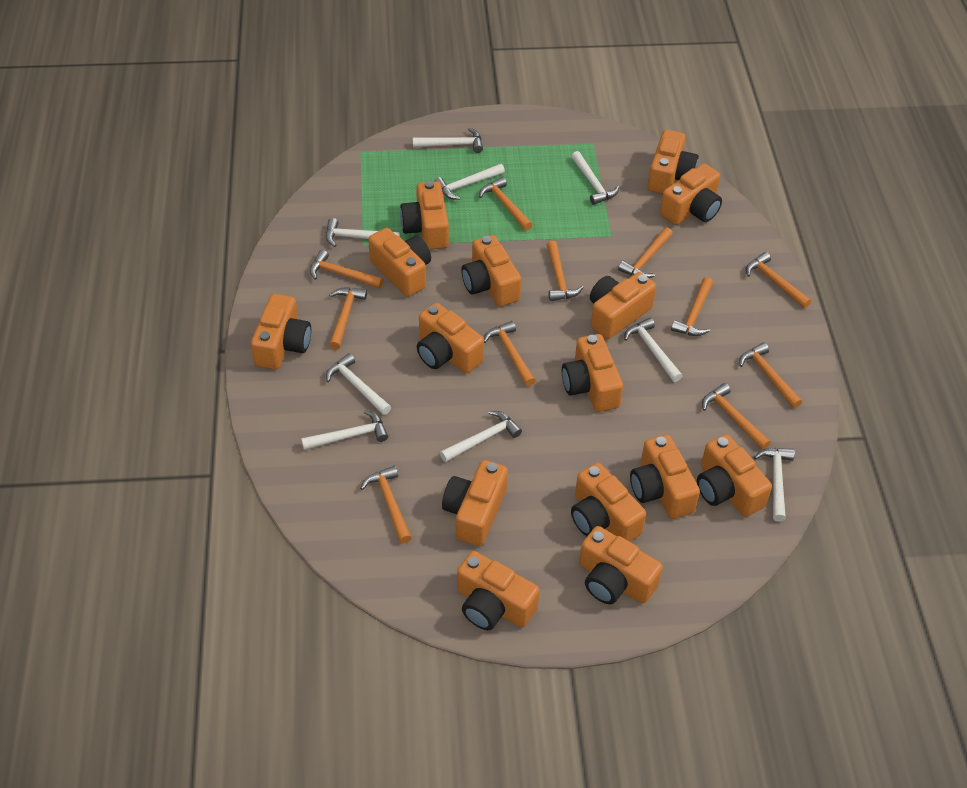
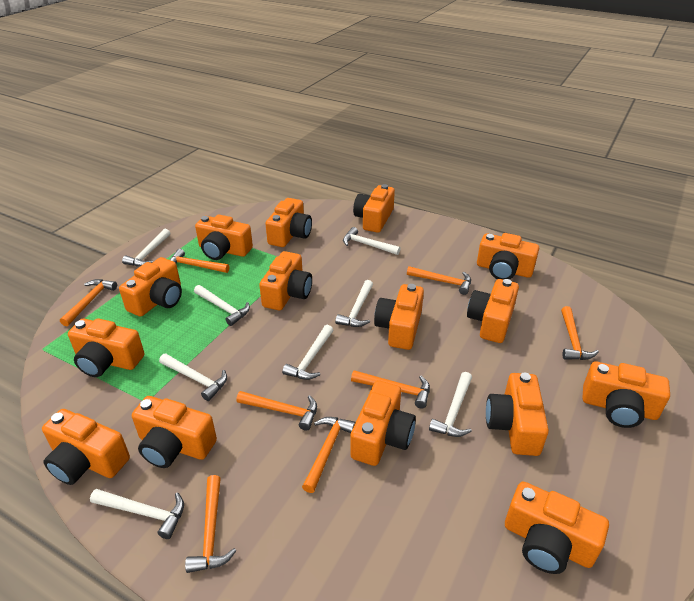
orange hammer: 11 -> 8
white hammer: 9 -> 8

